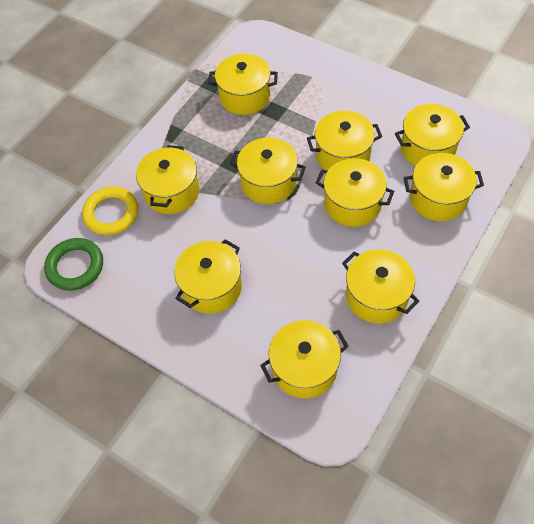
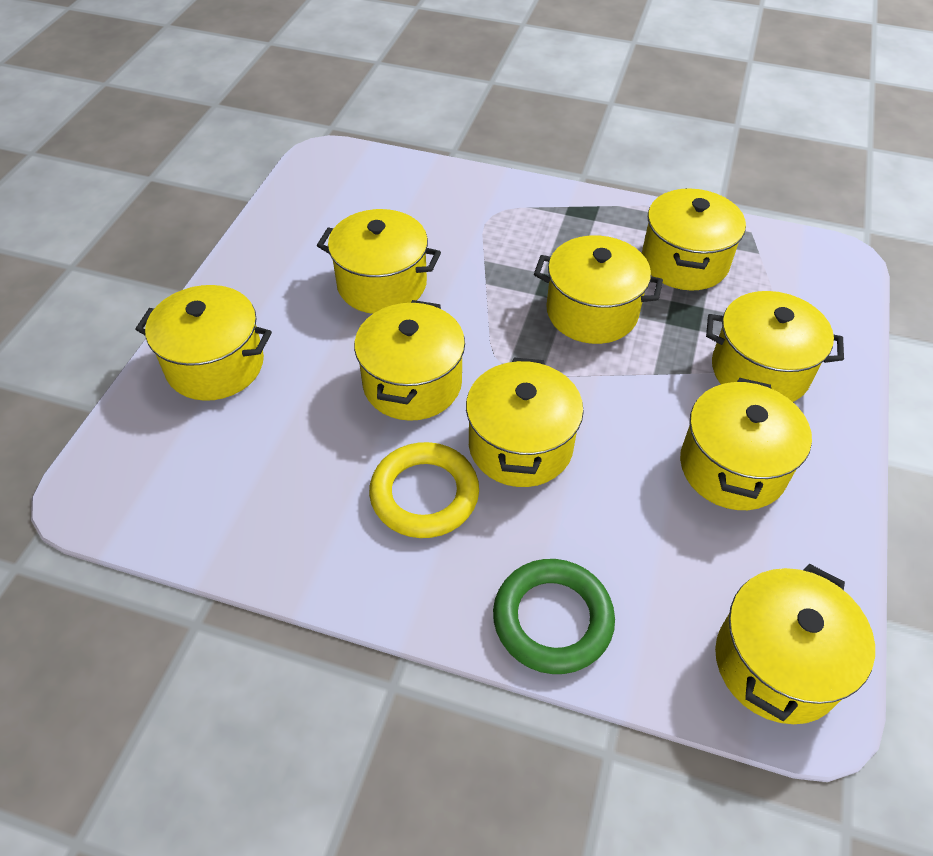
yellow pot: 10 -> 9

